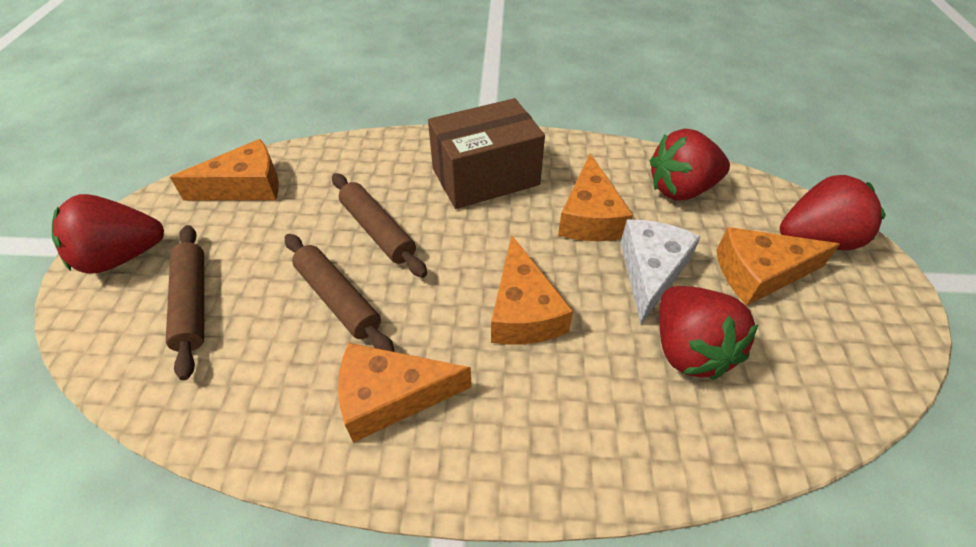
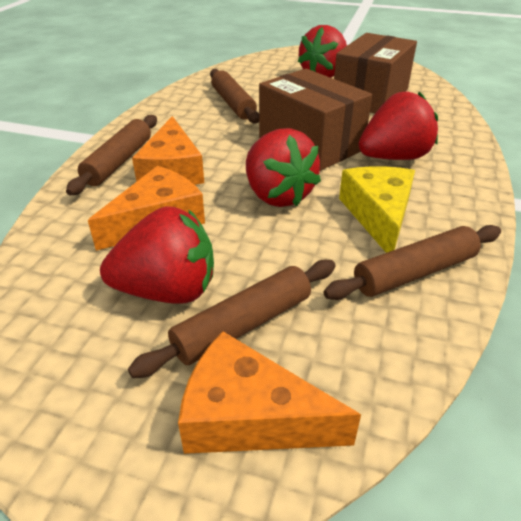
brown box: 1 -> 2
brown rolling pin: 3 -> 4
orange cheese: 5 -> 3
white cheese: 1 -> 0
yellow cheese: 0 -> 1

